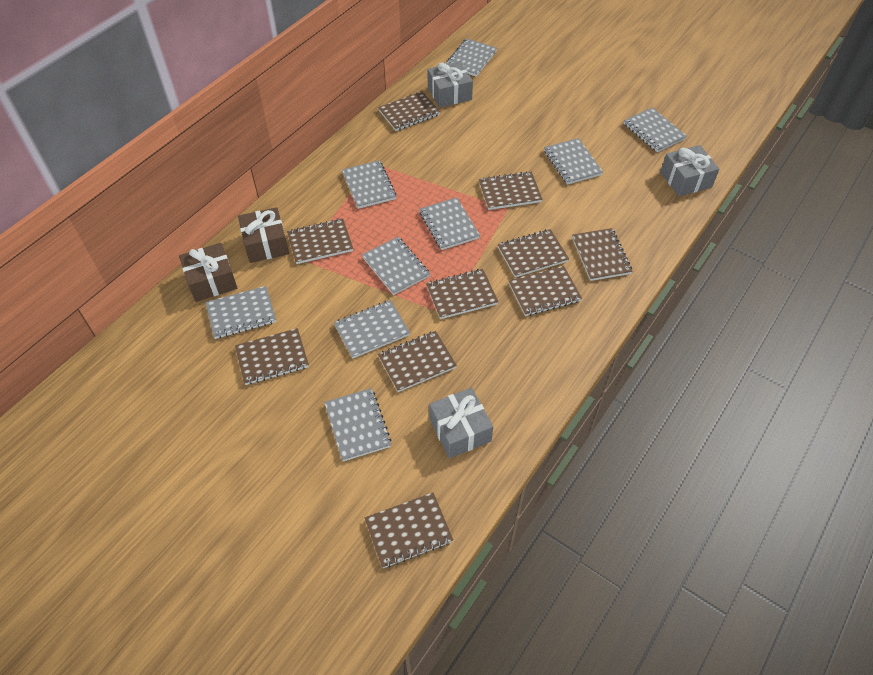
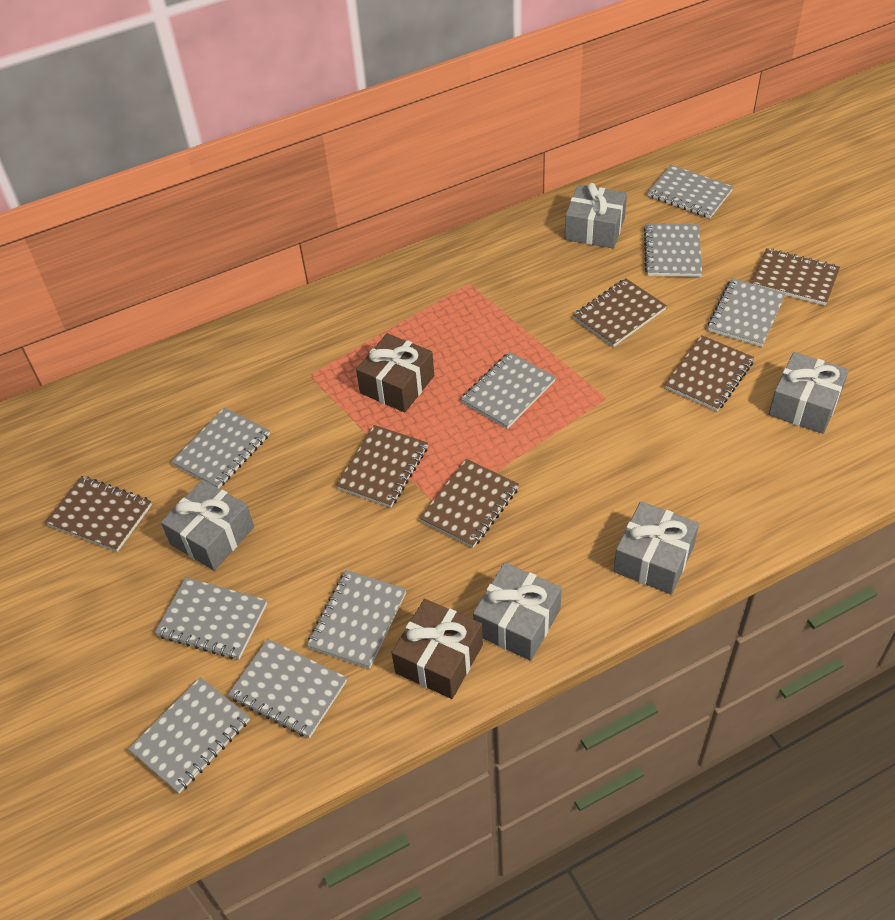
brown notebook: 10 -> 6
grey gift: 3 -> 5

